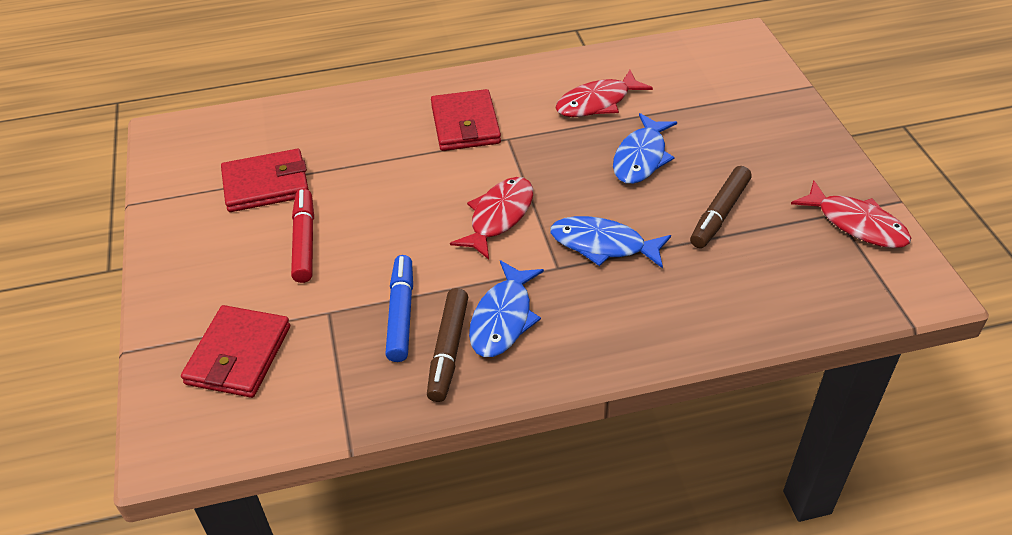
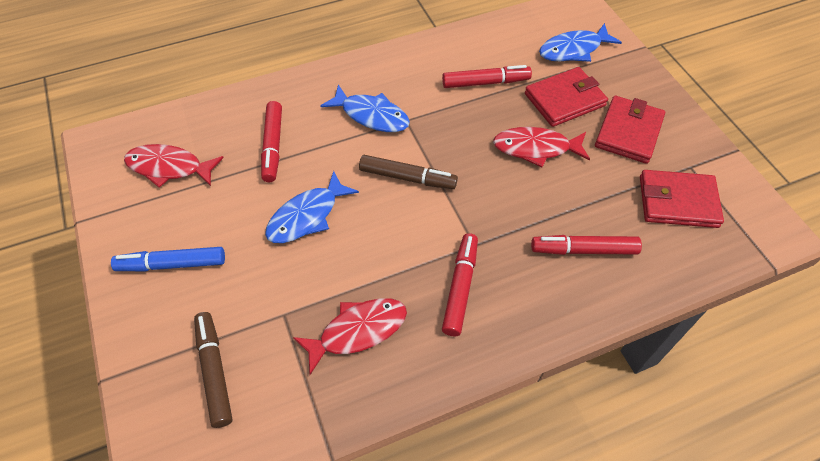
red marker: 1 -> 4

